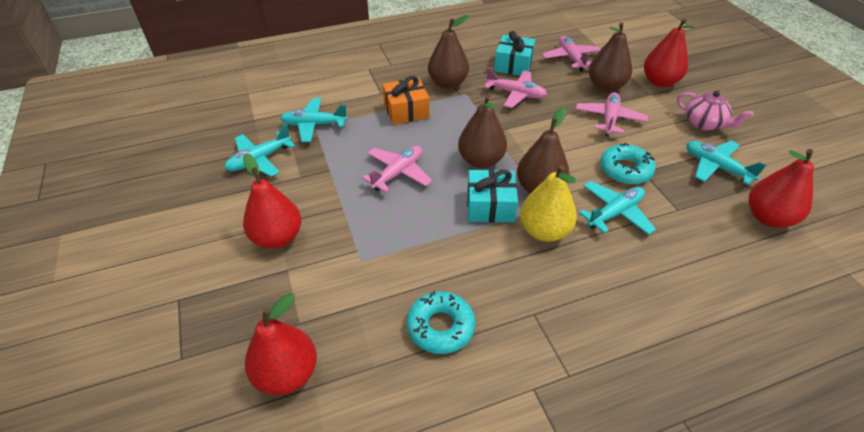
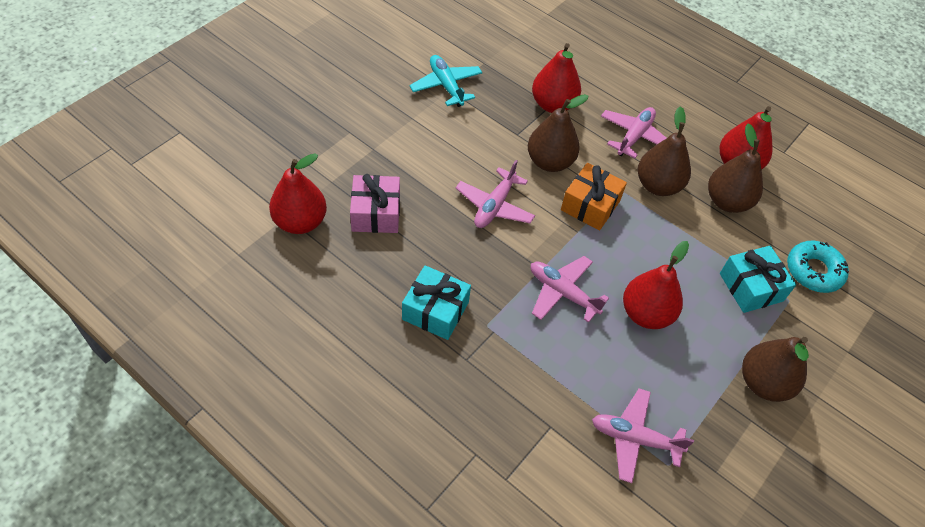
pink gift: 0 -> 1
pink teapot: 1 -> 0
turquoise donut: 2 -> 1
turquoise plane: 4 -> 1
yellow pear: 1 -> 0

